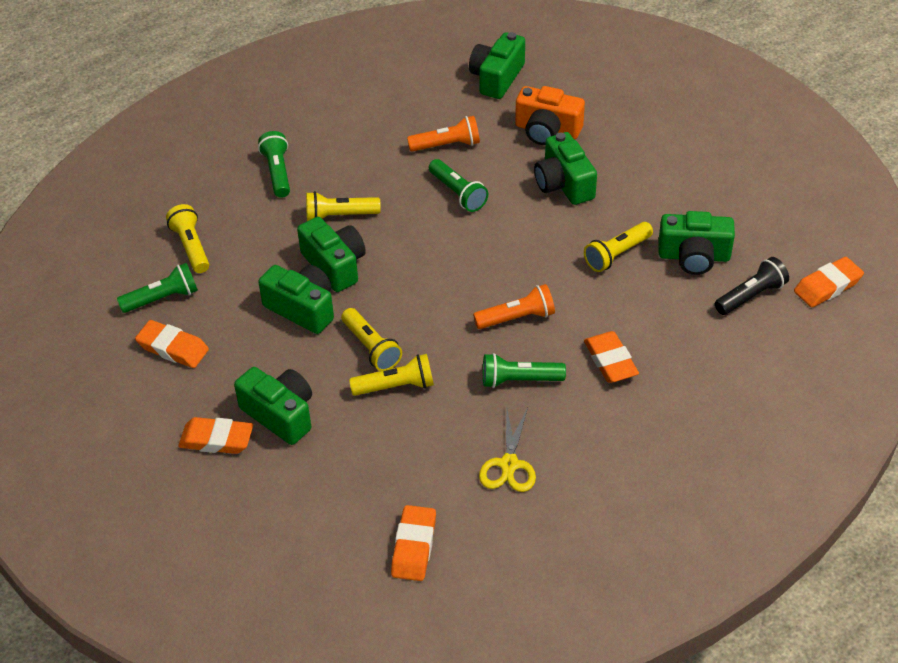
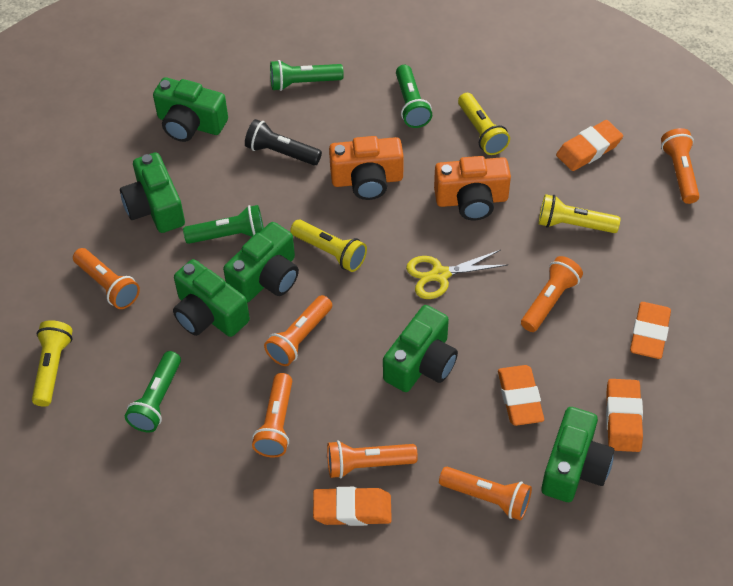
orange camera: 1 -> 2
orange flashlight: 2 -> 7
yellow flashlight: 5 -> 4

